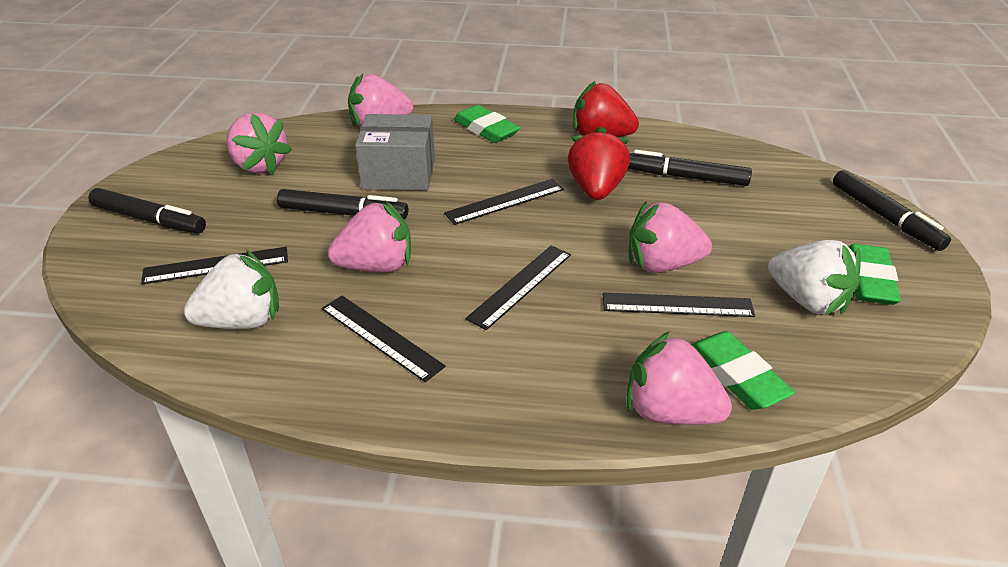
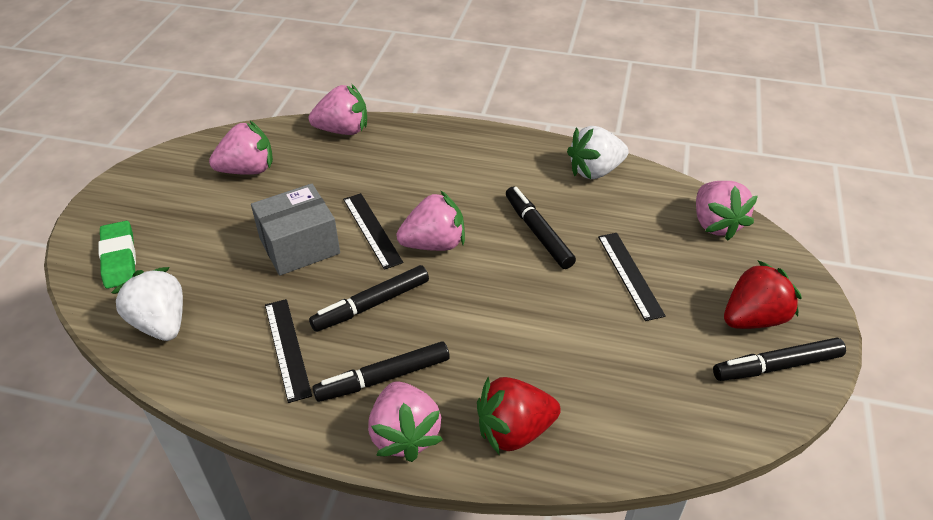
black ruler: 5 -> 3
green eraser: 3 -> 1

